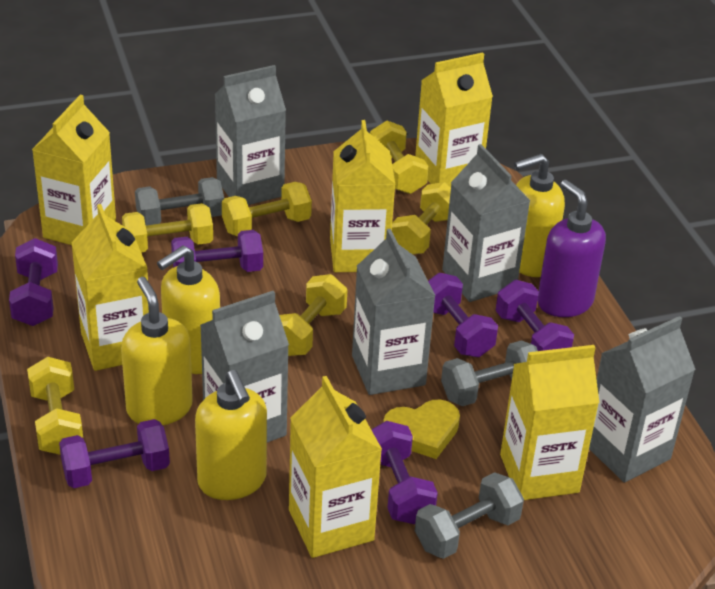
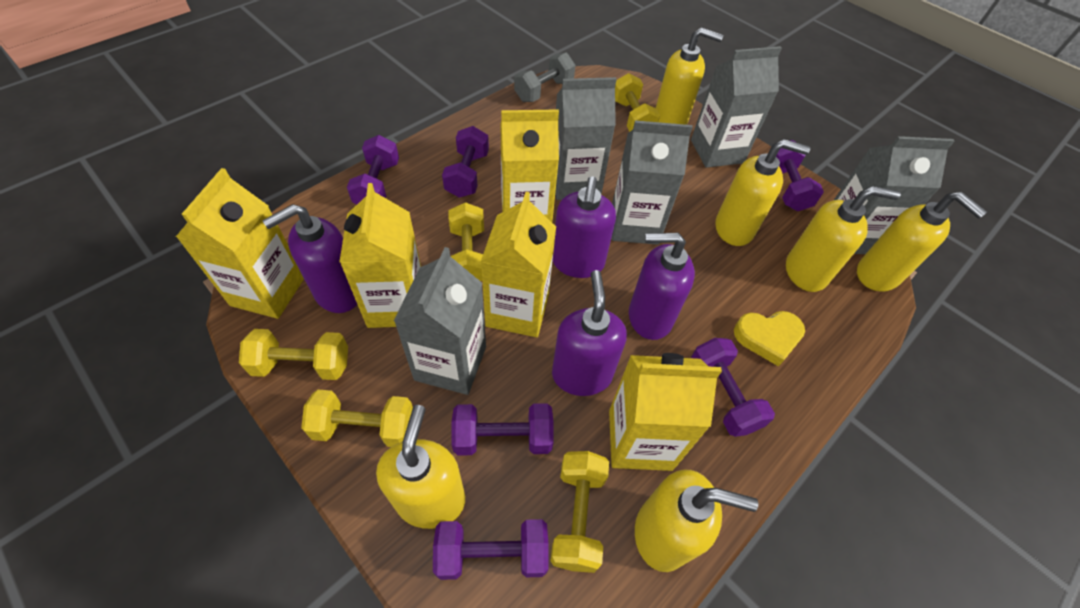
grey dumbbell: 3 -> 1
purple soap dispenser: 1 -> 4
yellow carton: 6 -> 5
yellow dumbbell: 6 -> 5
yellow soap dispenser: 4 -> 6

